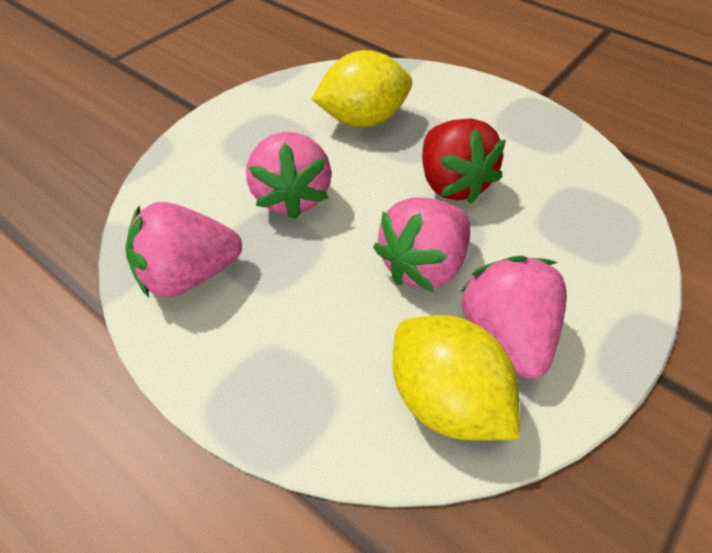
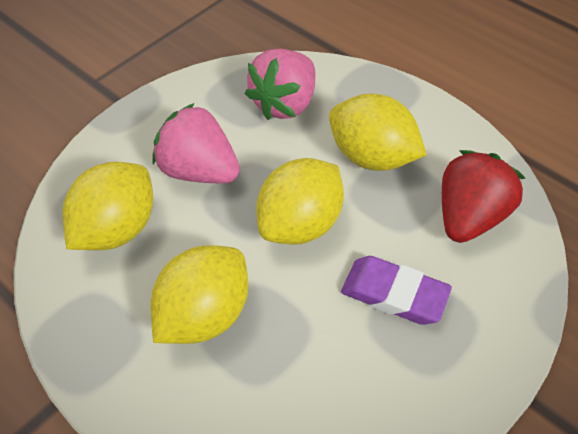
pink strawberry: 4 -> 2
purple eraser: 0 -> 1
yellow lemon: 2 -> 4

